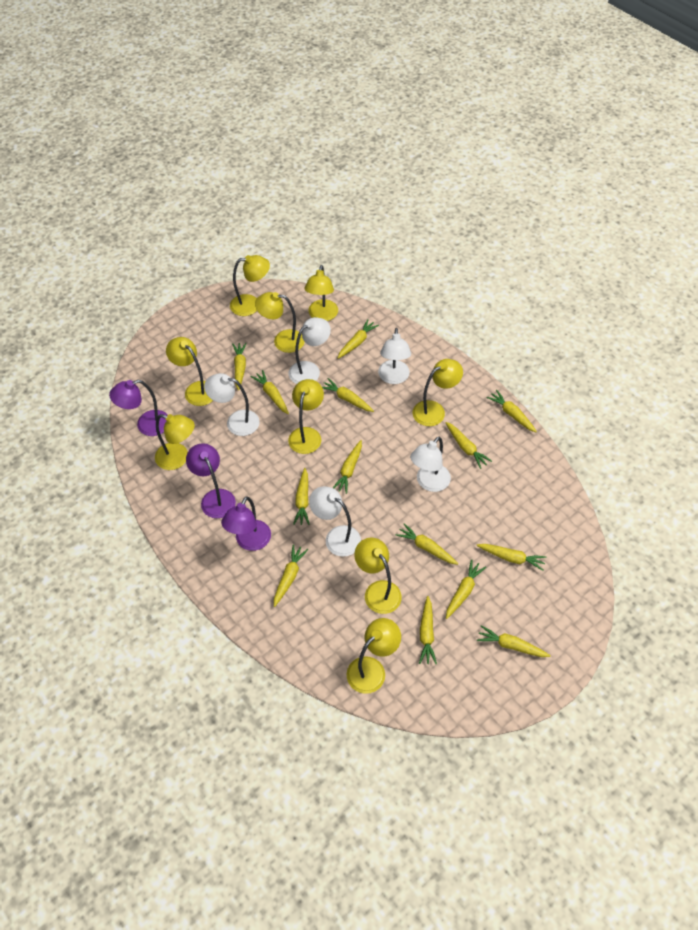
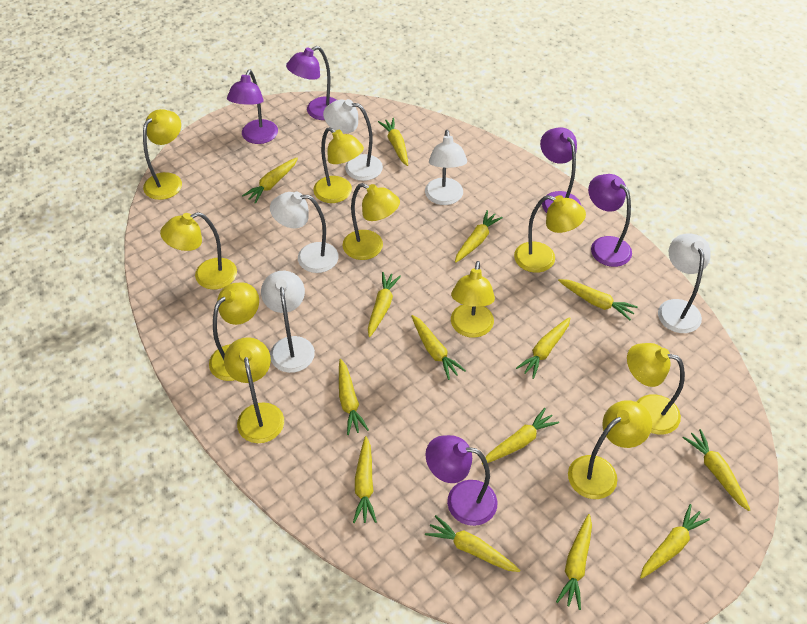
purple lamp: 3 -> 5
yellow lamp: 9 -> 10

